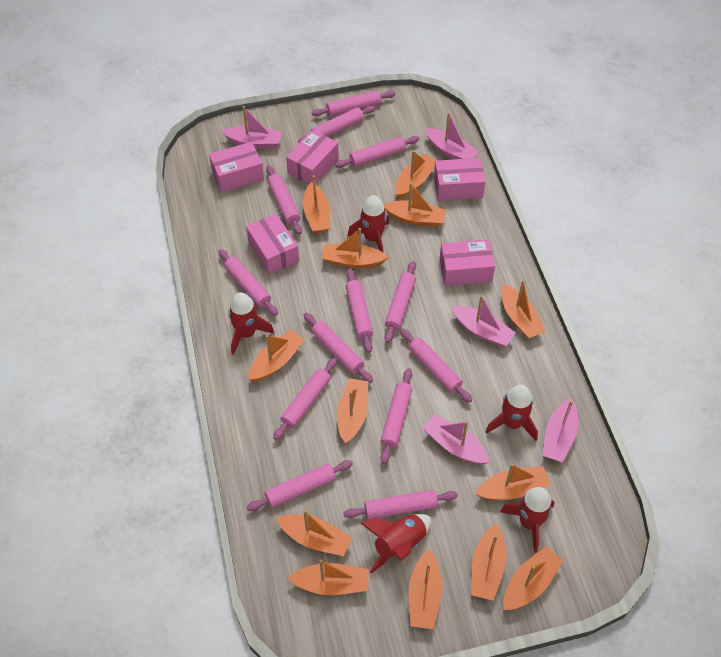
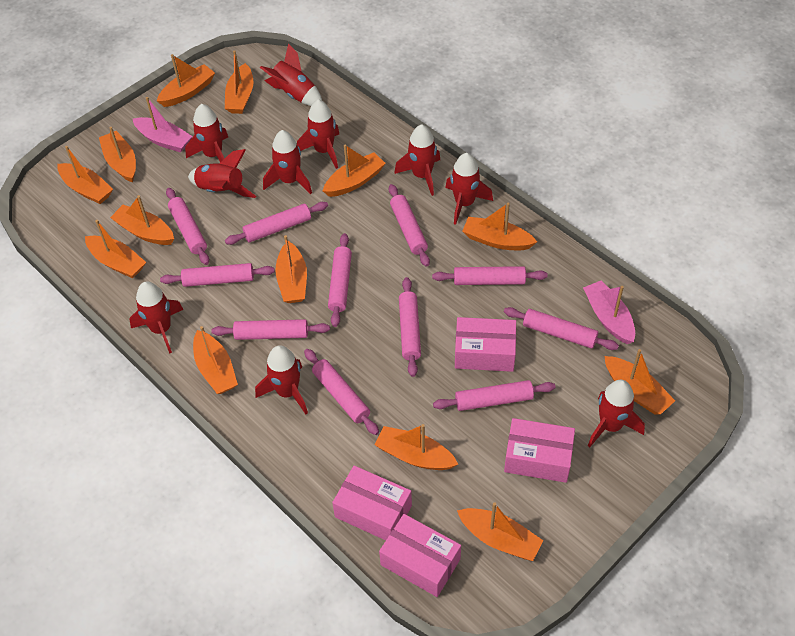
pink boat: 5 -> 2
pink box: 5 -> 4
pink rolling pin: 13 -> 11
red rocket: 5 -> 10

